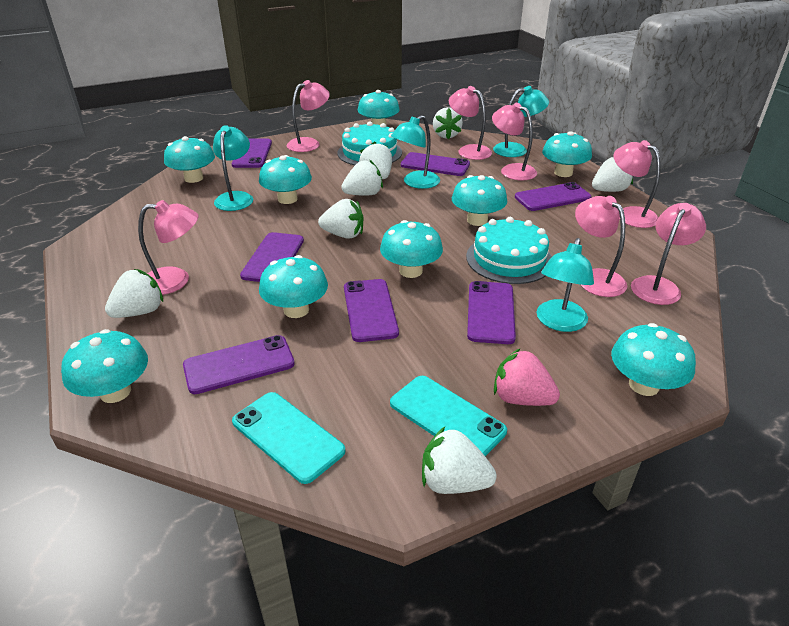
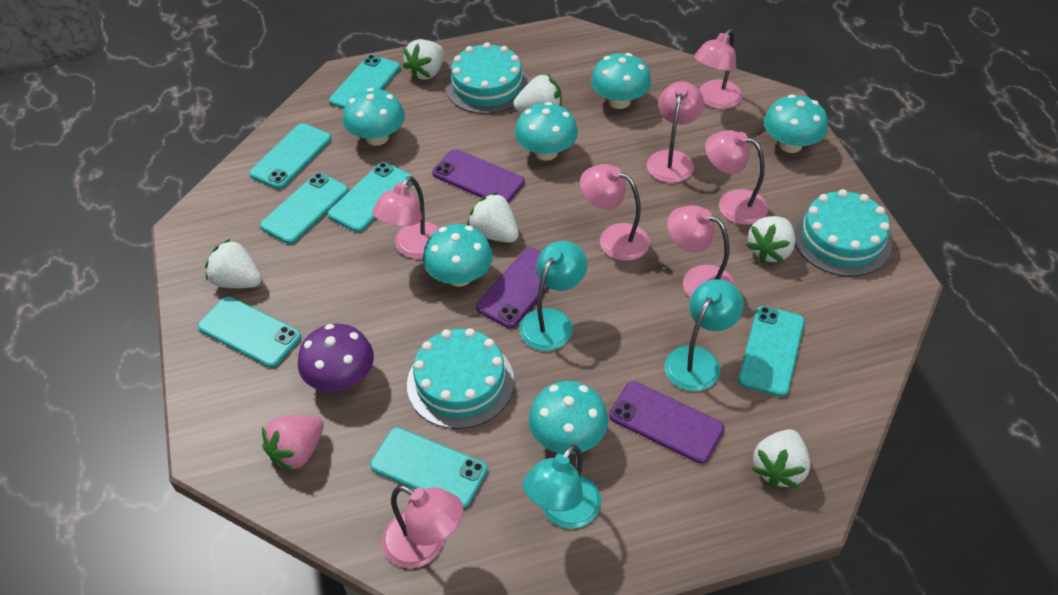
purple mushroom: 0 -> 1
purple phone: 7 -> 3
turquoise cake: 2 -> 3
turquoise lamp: 4 -> 3
turquoise mushroom: 9 -> 6
turquoise phone: 2 -> 7
white strawberry: 7 -> 6

